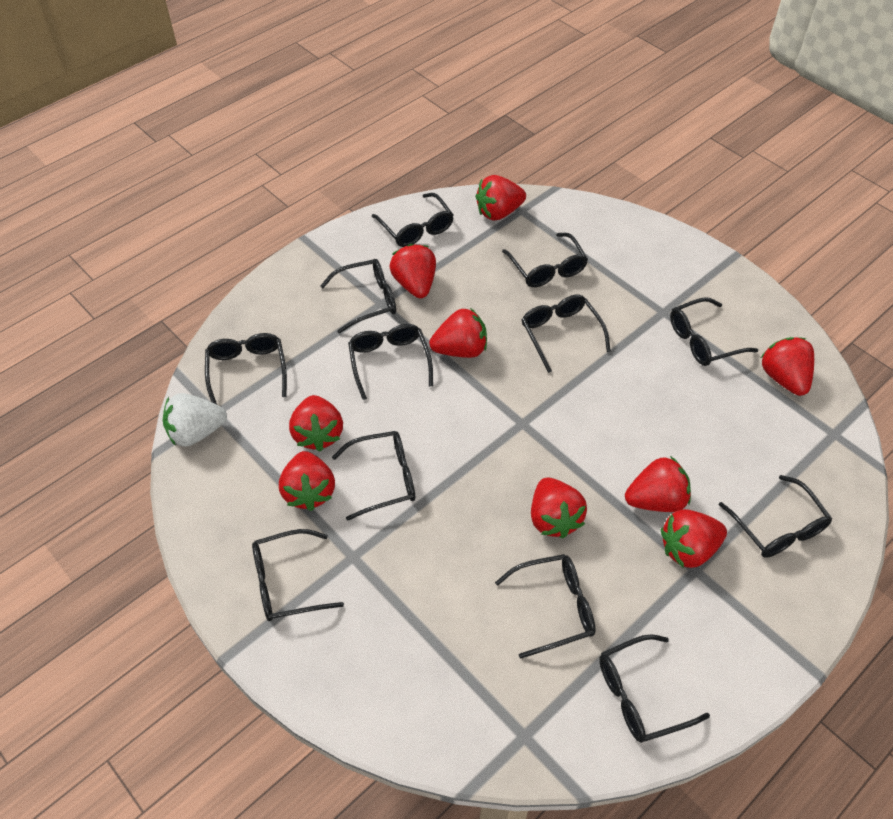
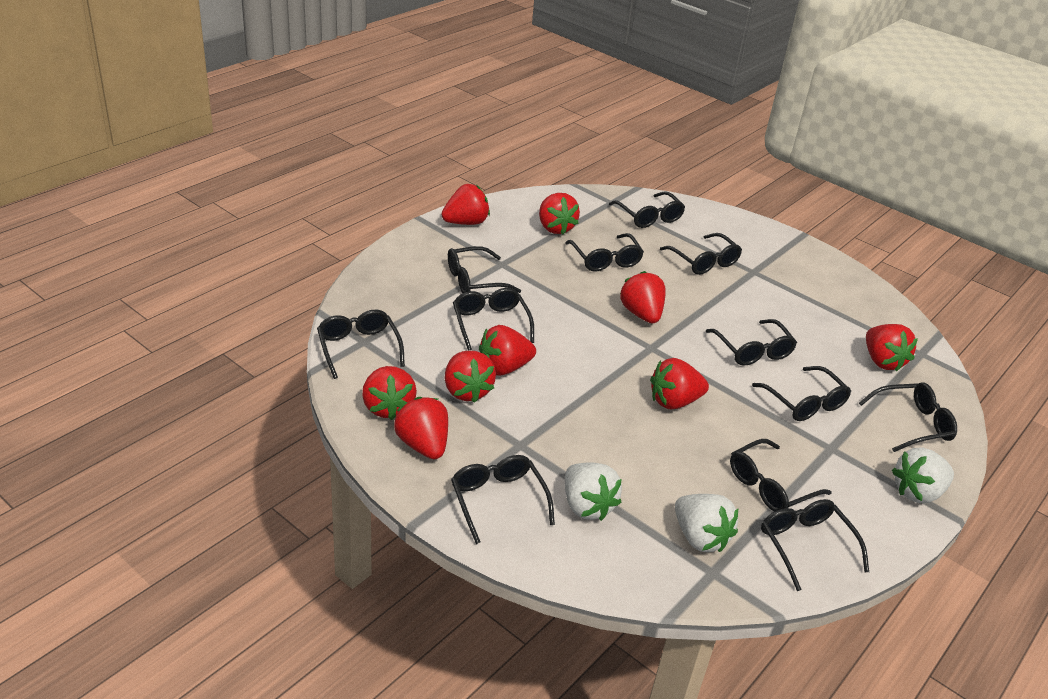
white strawberry: 1 -> 3

